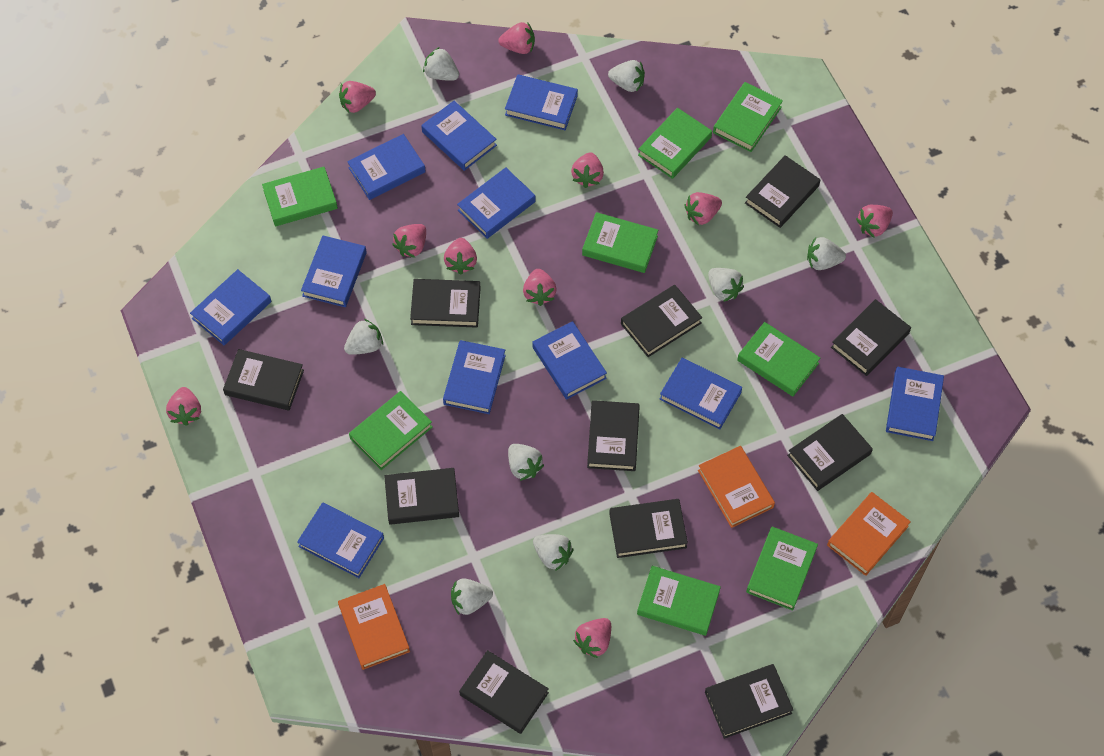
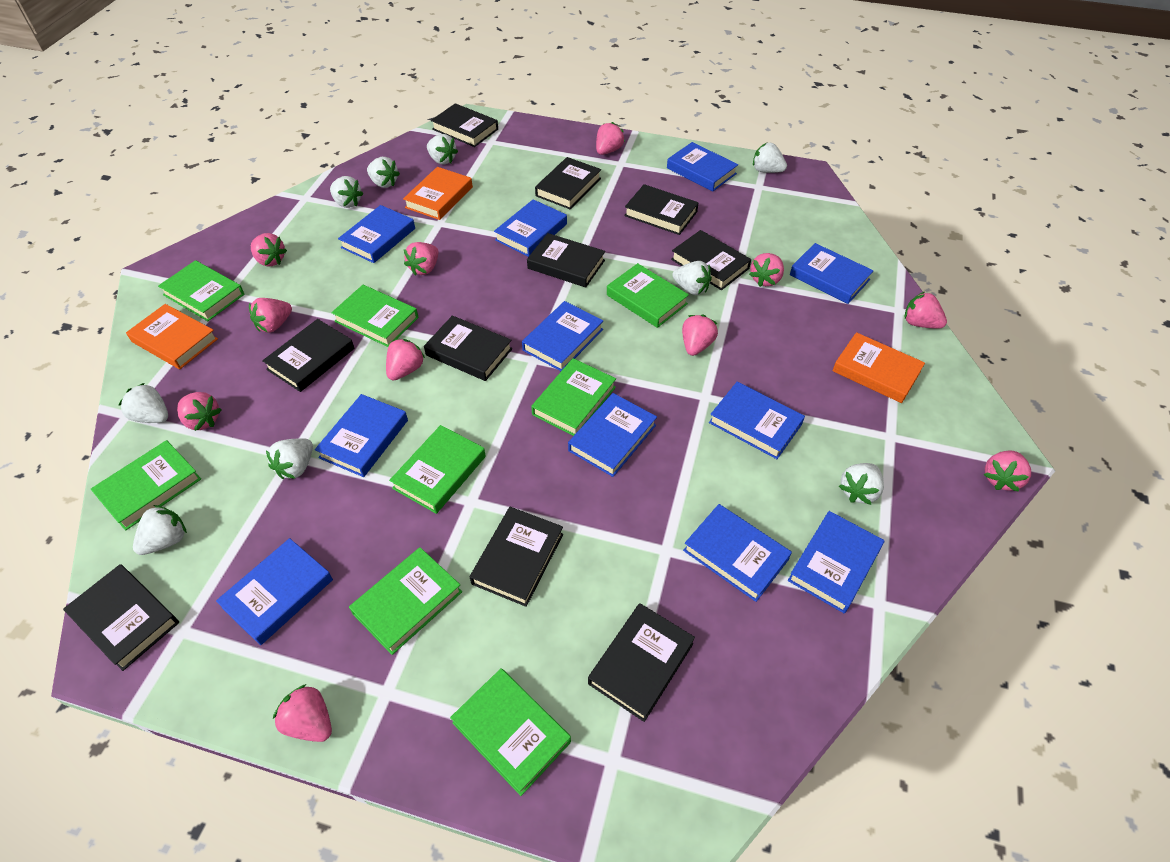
black book: 11 -> 10
pink strawberry: 10 -> 11
white strawberry: 8 -> 9

